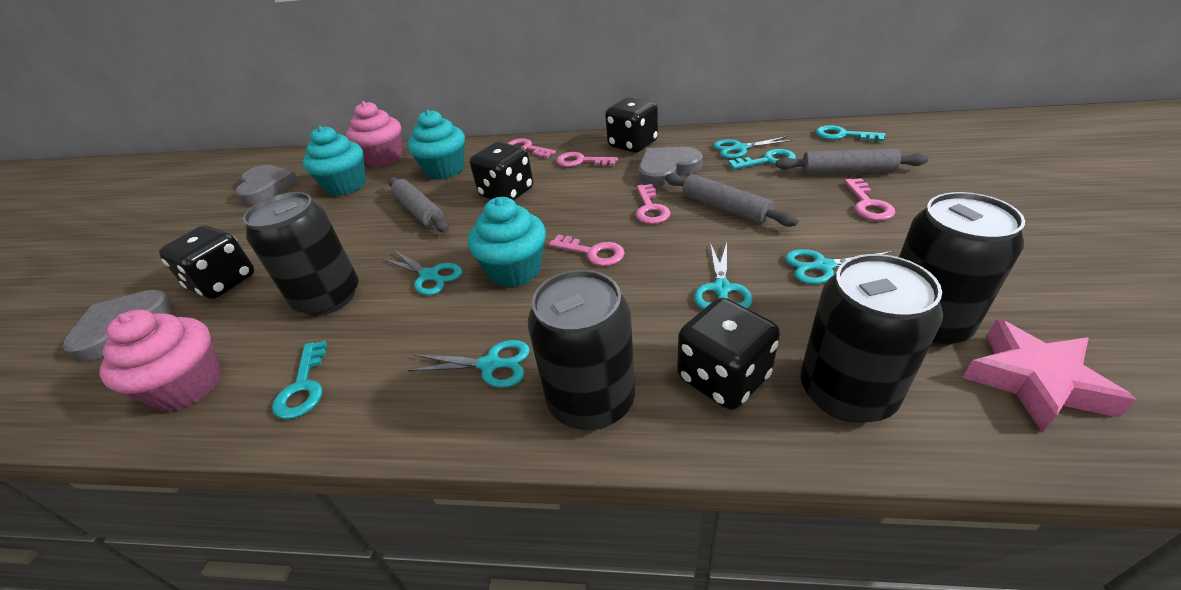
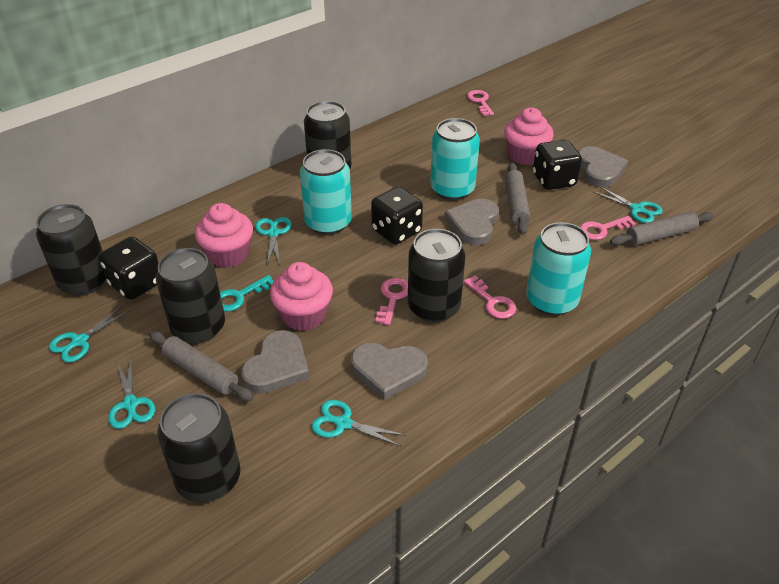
black can: 4 -> 5
black dice: 4 -> 3
grey heart: 3 -> 4
pink cupcake: 2 -> 3
pink key: 5 -> 4
pink star: 1 -> 0
turquoise can: 0 -> 3
turquoise cupcake: 3 -> 0
turquoise key: 3 -> 1

